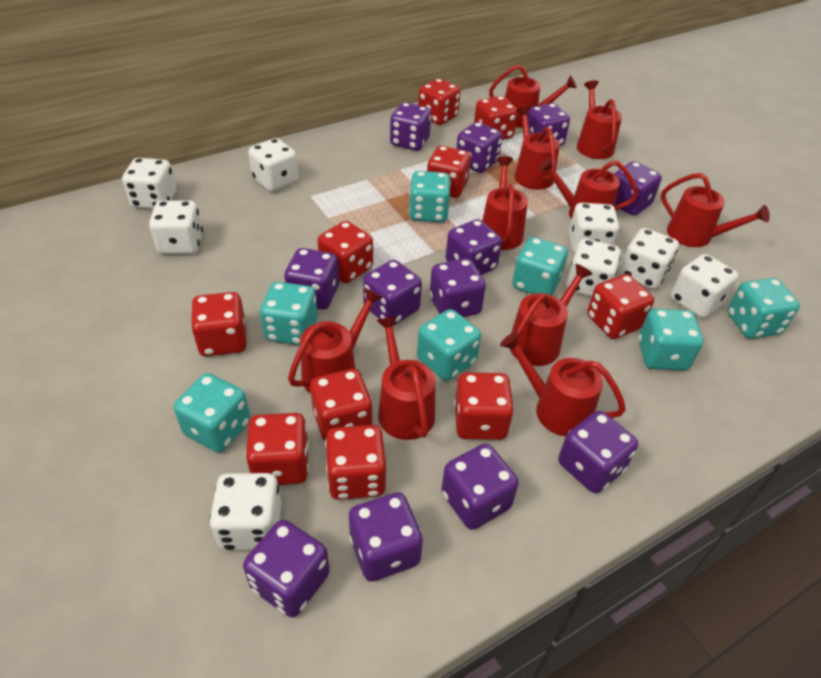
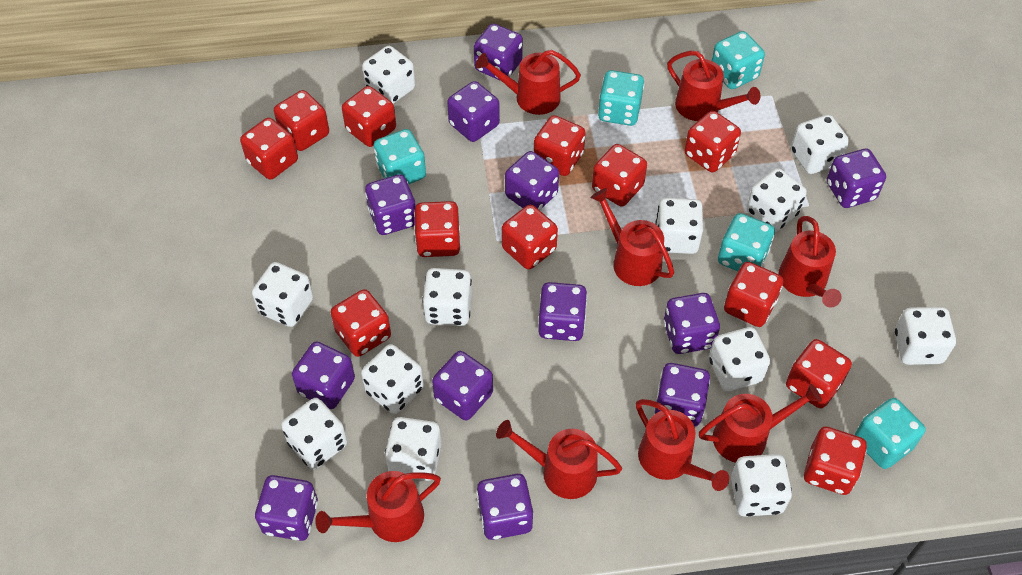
red dice: 10 -> 12
red watering can: 10 -> 8
turquoise dice: 7 -> 5
white dice: 8 -> 12

